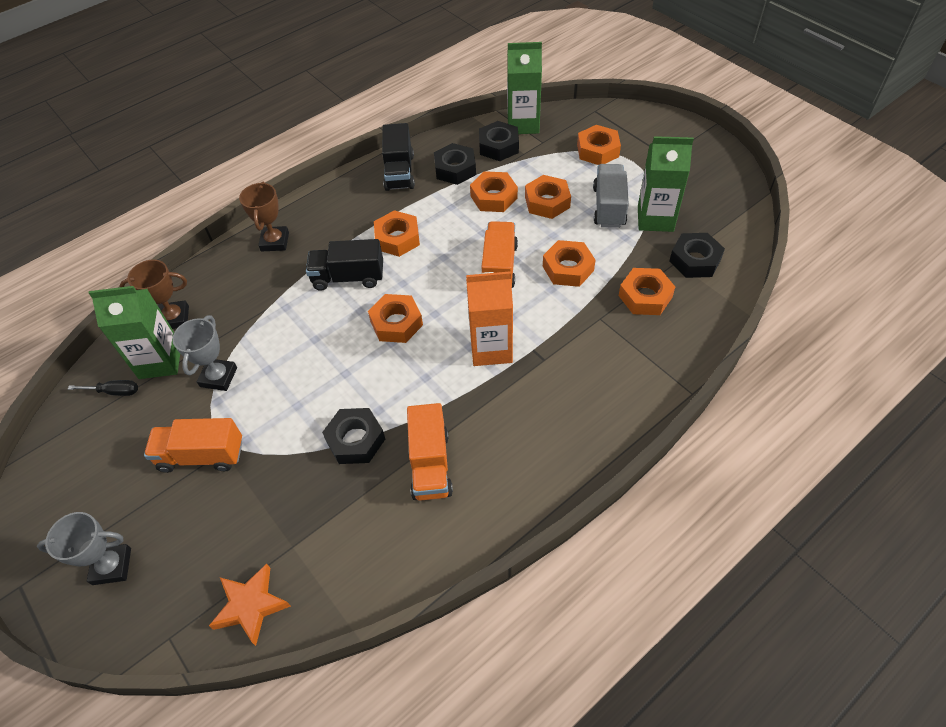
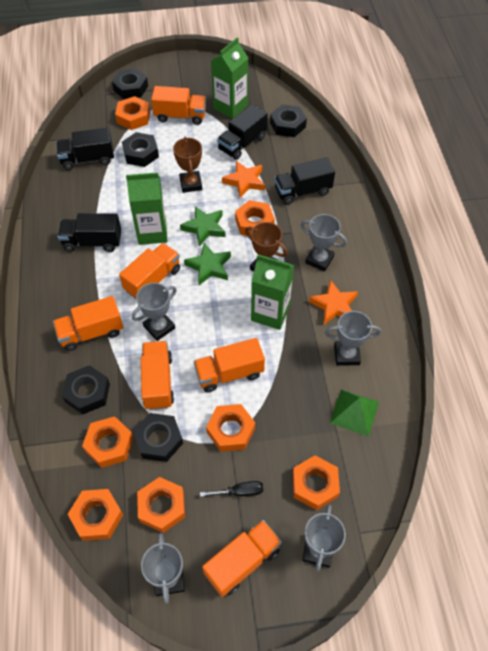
black nut: 4 -> 5
black truck: 2 -> 4
green pyramid: 0 -> 1
green star: 0 -> 2
grey trophy: 2 -> 5
grey truck: 1 -> 0
orange carton: 1 -> 0
orange star: 1 -> 2
orange truck: 3 -> 6

